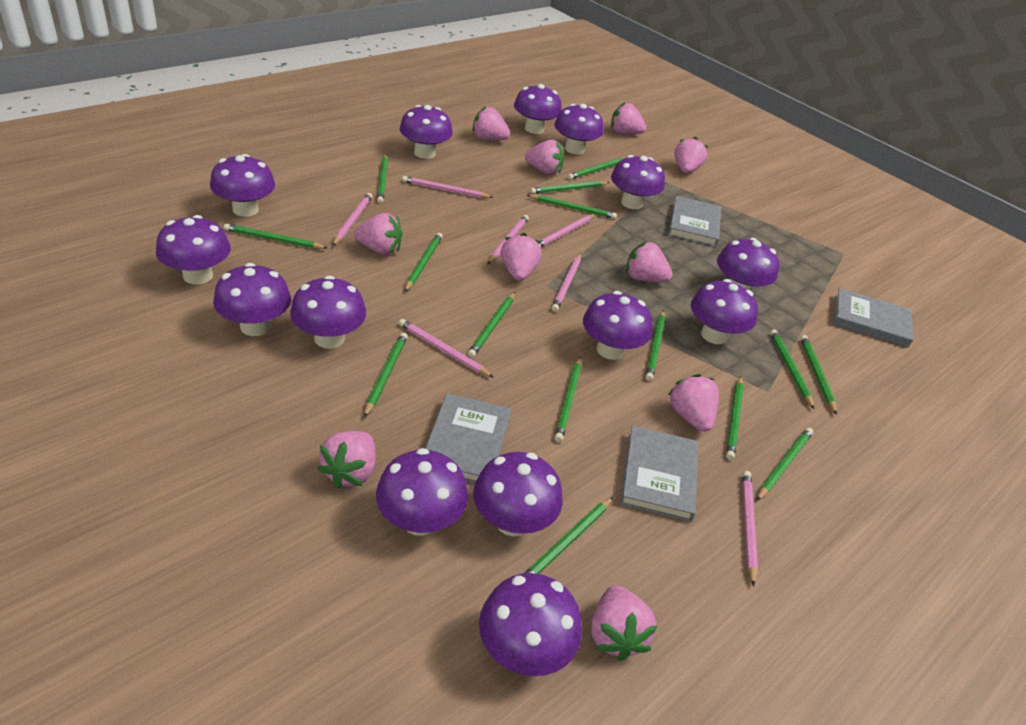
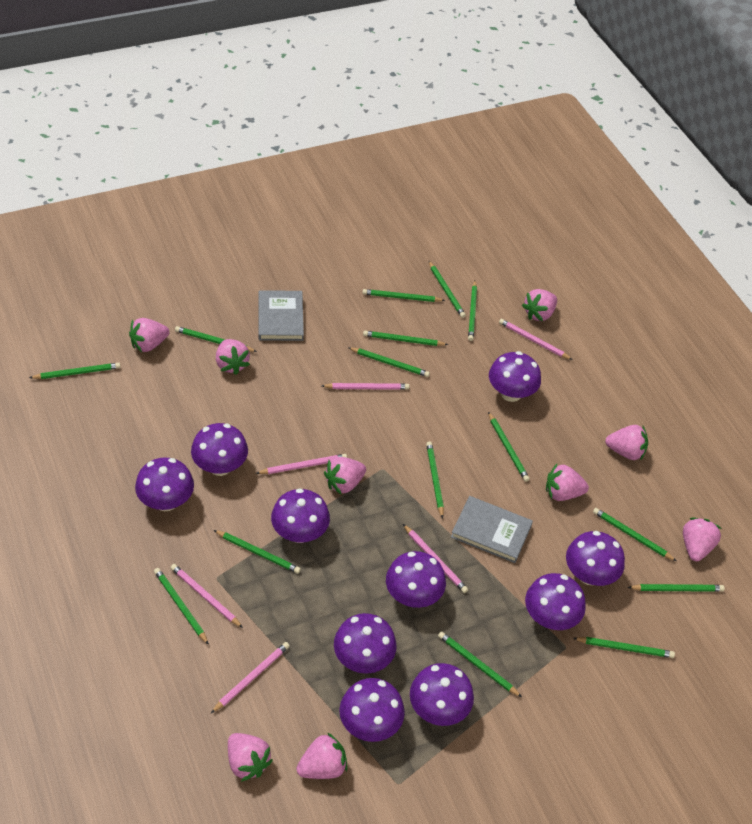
grey book: 4 -> 2
pink pencil: 7 -> 6
pink strawberry: 10 -> 9
purple mushroom: 14 -> 10

